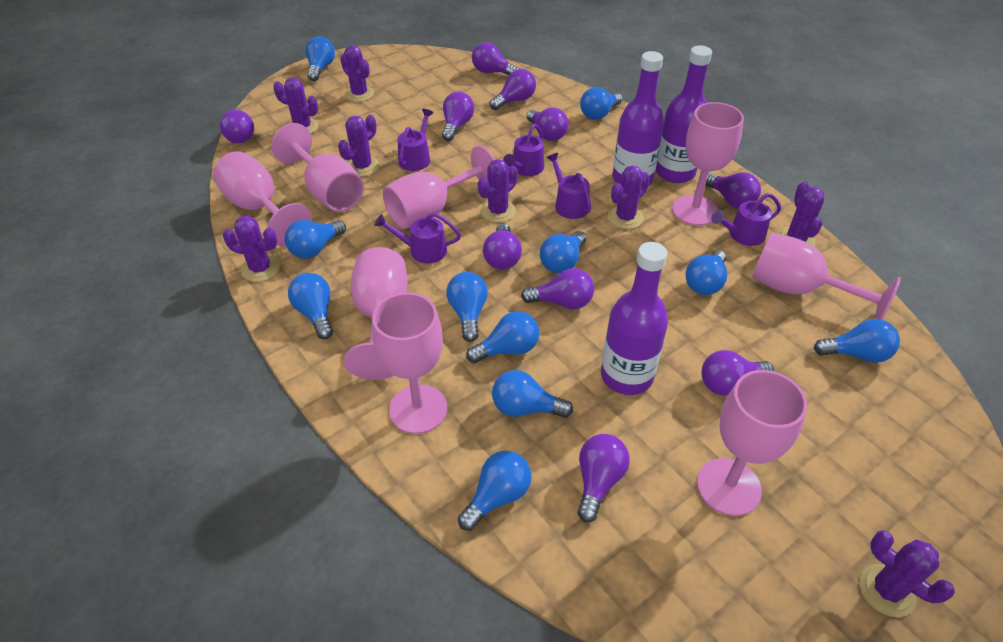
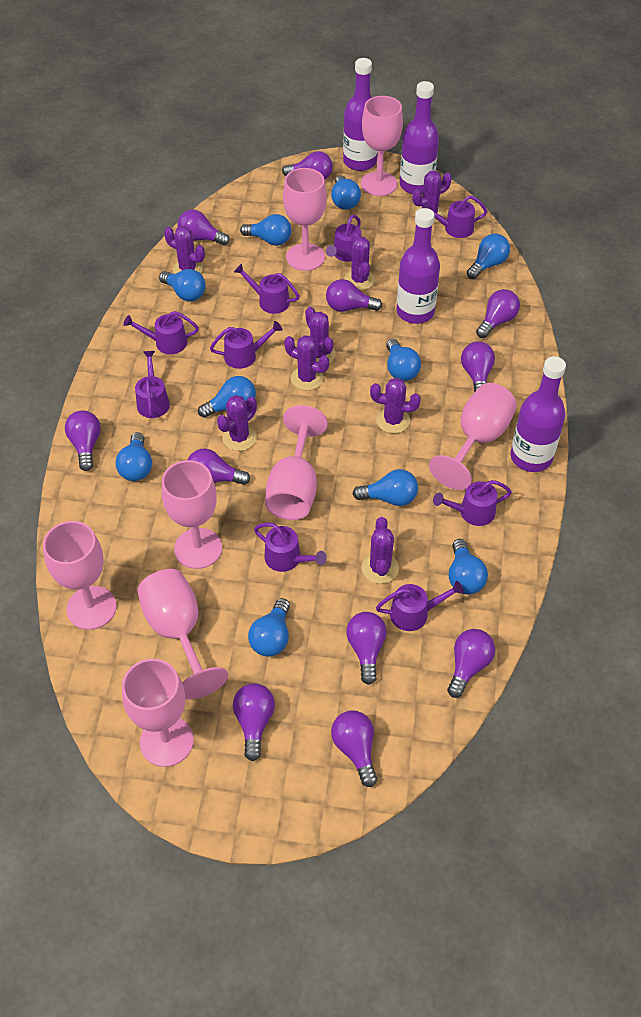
blue light bulb: 11 -> 10
purple bottle: 3 -> 4
purple light bulb: 10 -> 11
purple watering can: 5 -> 9

